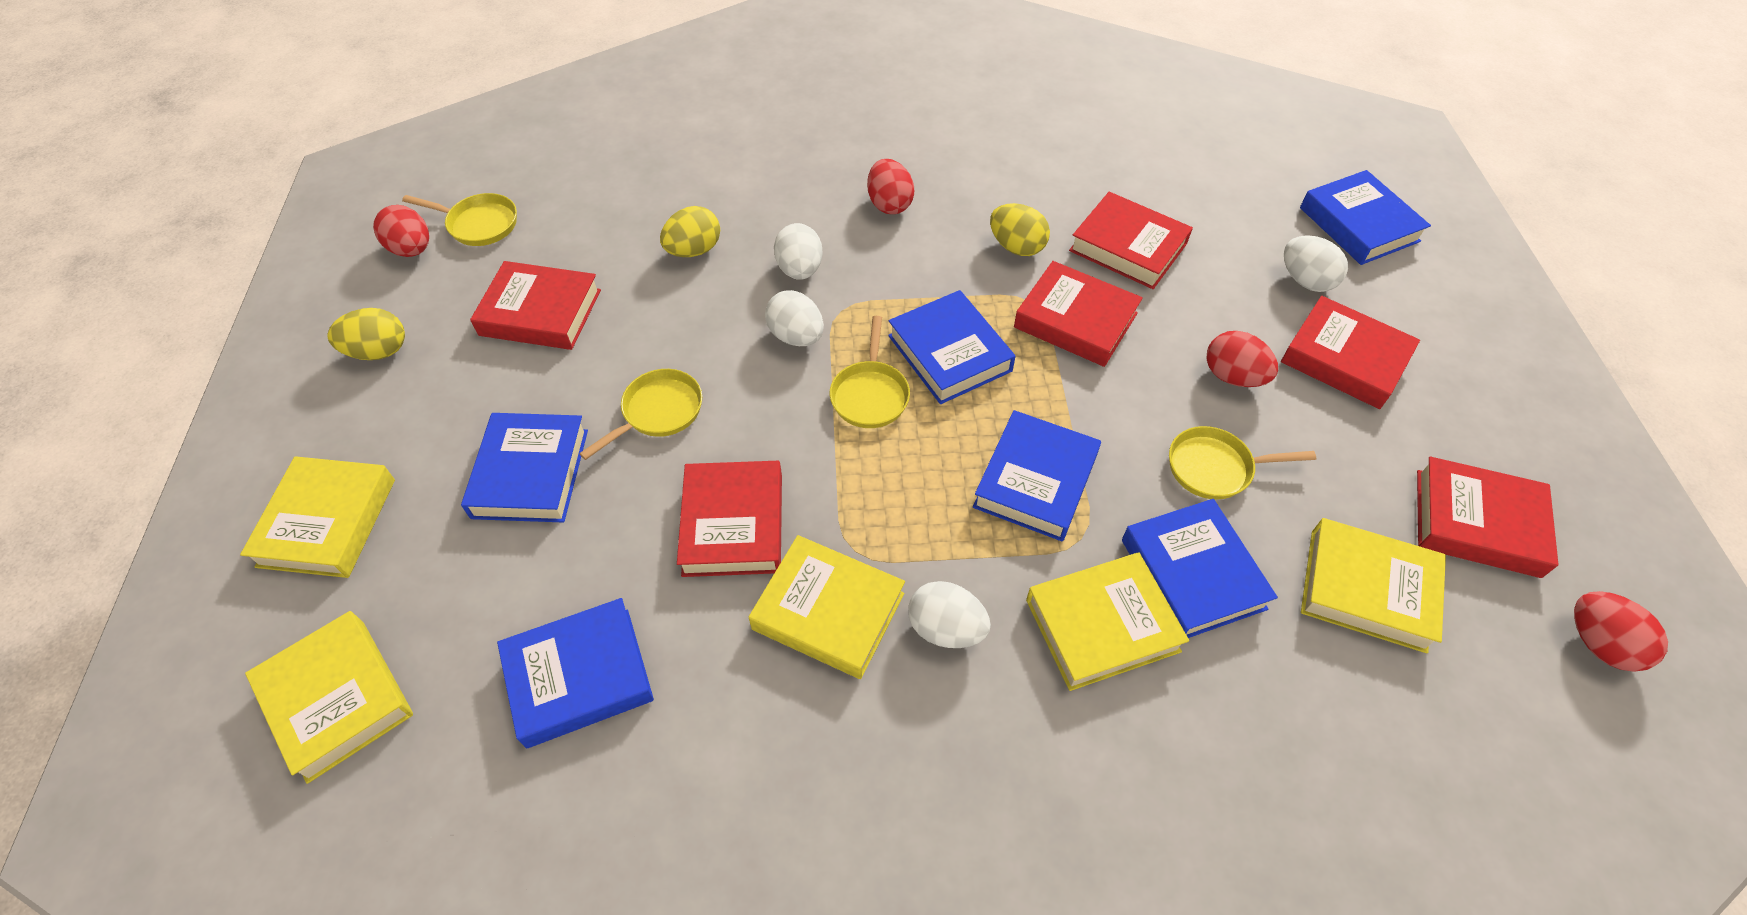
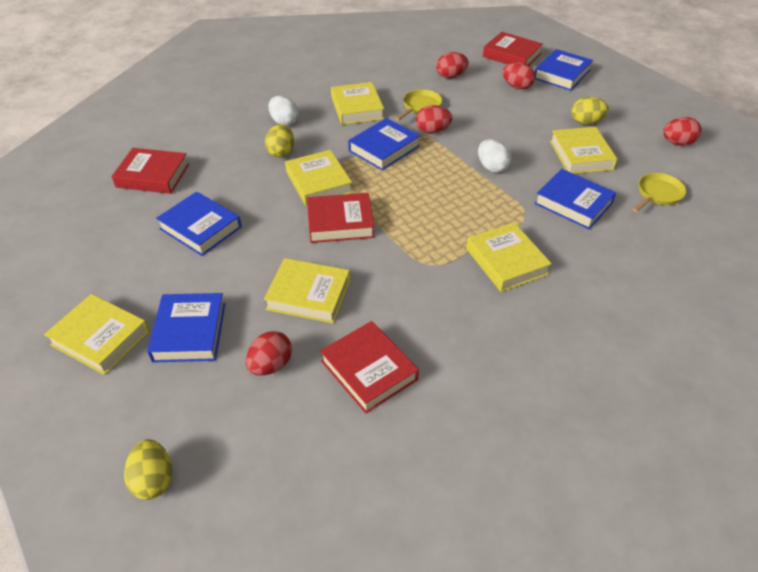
blue book: 6 -> 5
red book: 6 -> 4
red egg: 4 -> 5
white egg: 4 -> 2
yellow book: 5 -> 6
yellow pan: 4 -> 2

